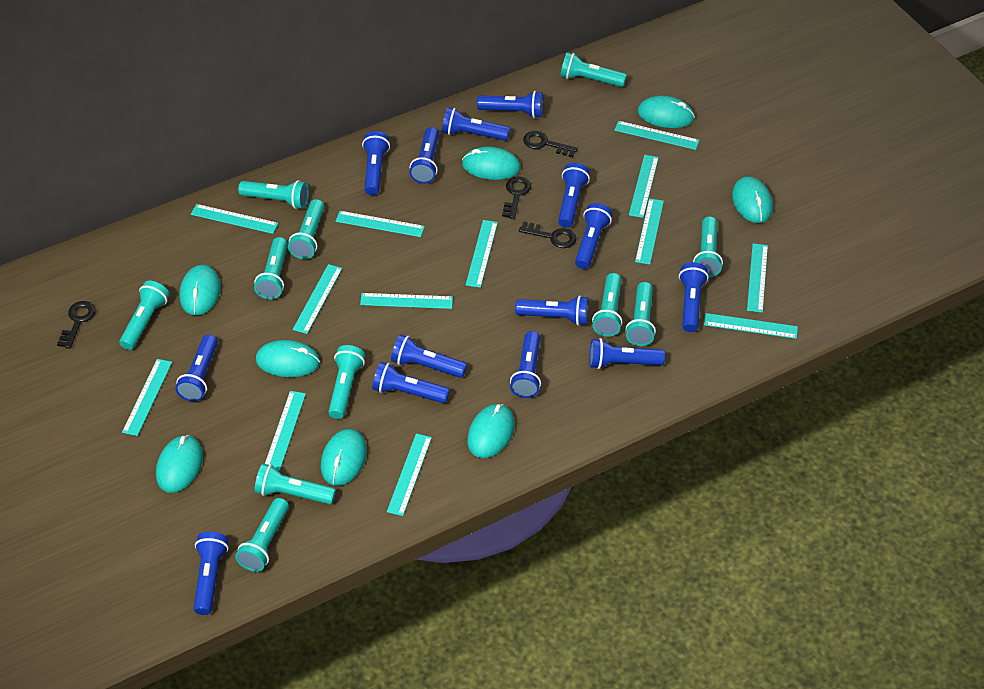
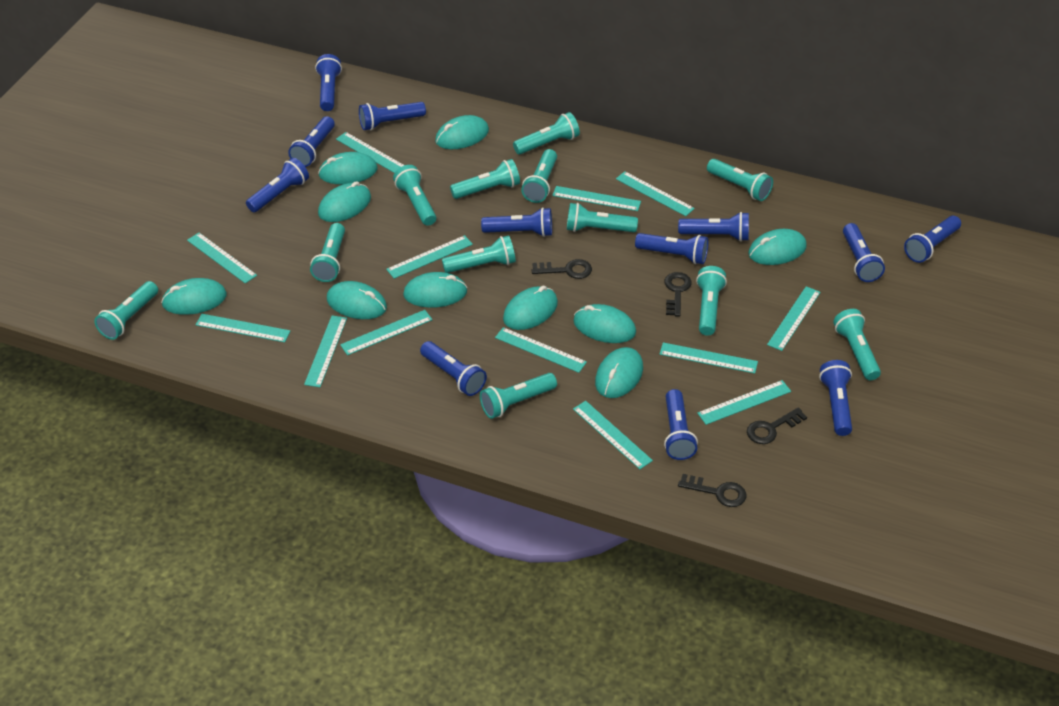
blue flashlight: 14 -> 12
turquoise flashlight: 11 -> 12
turquoise mouse: 8 -> 10

